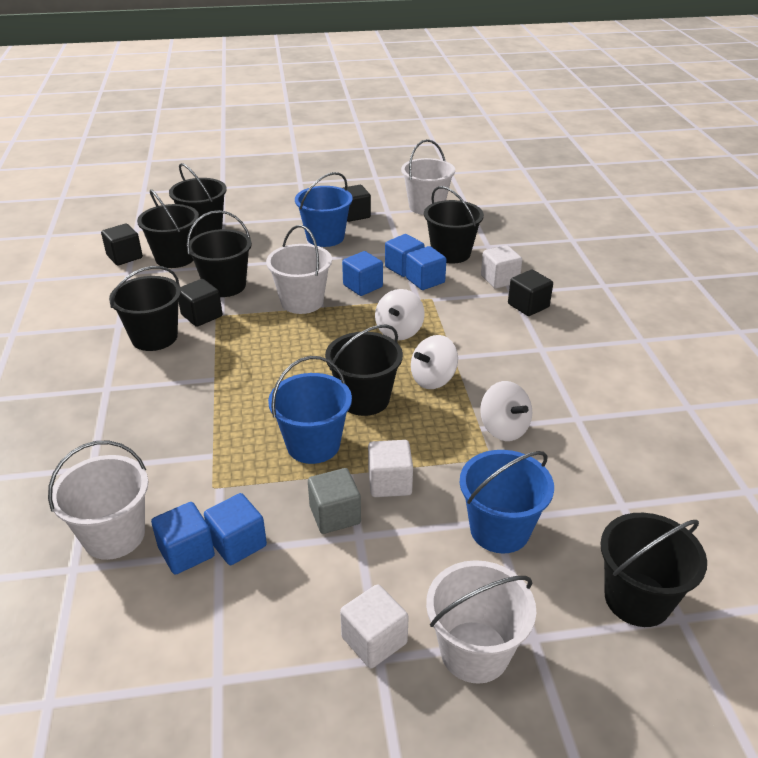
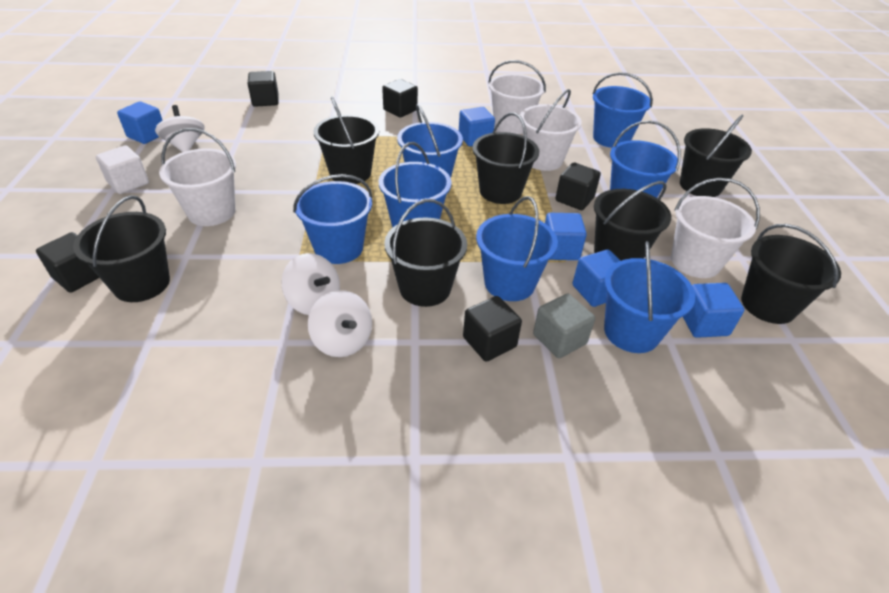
black cube: 4 -> 5
blue bucket: 3 -> 7
white cube: 3 -> 1

